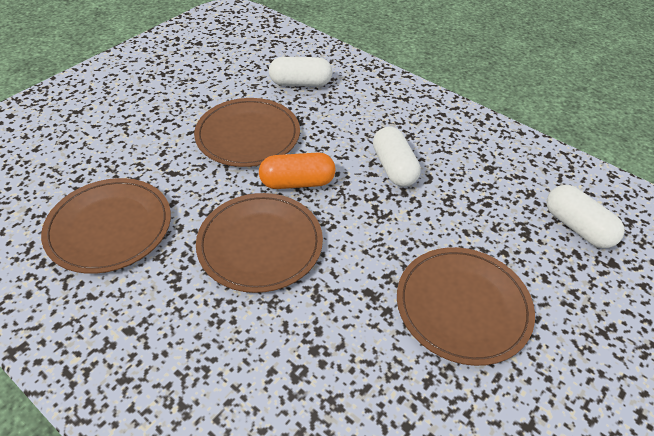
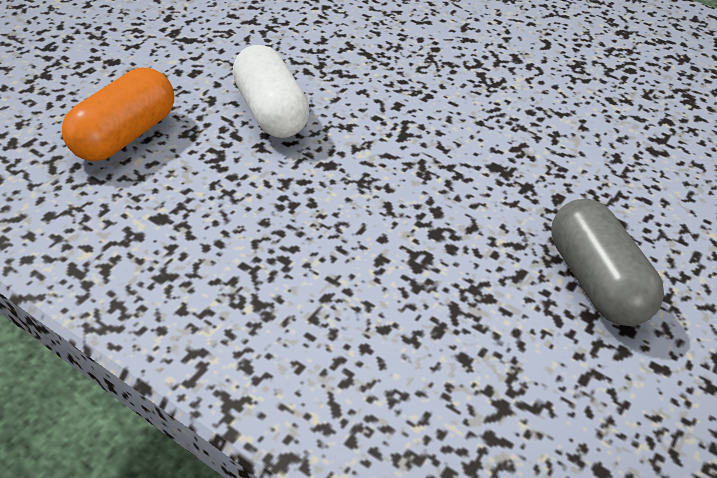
brown plate: 4 -> 0
grey capsule: 0 -> 1
white capsule: 3 -> 1

